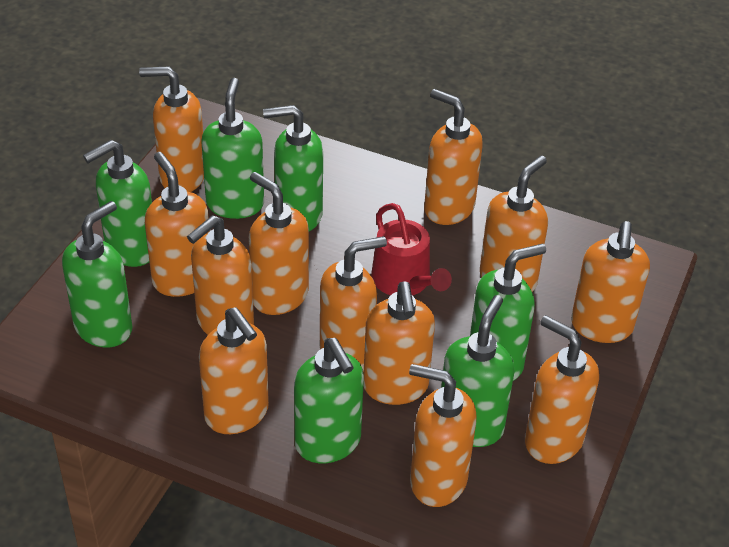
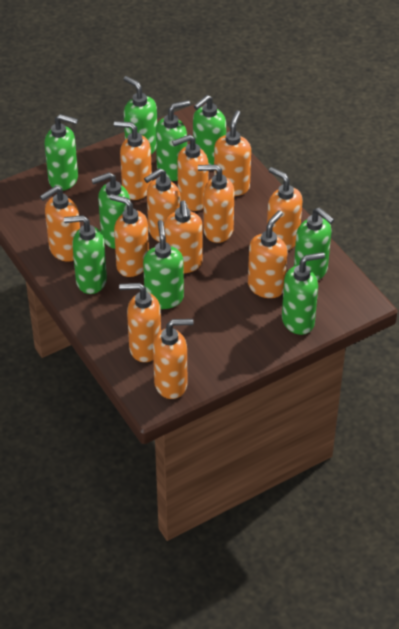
green soap dispenser: 7 -> 9
red watering can: 1 -> 0

